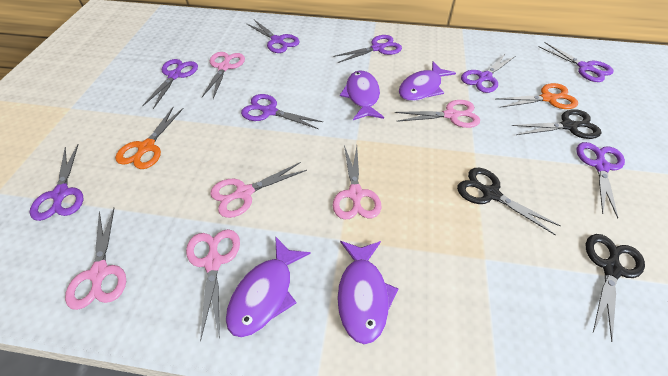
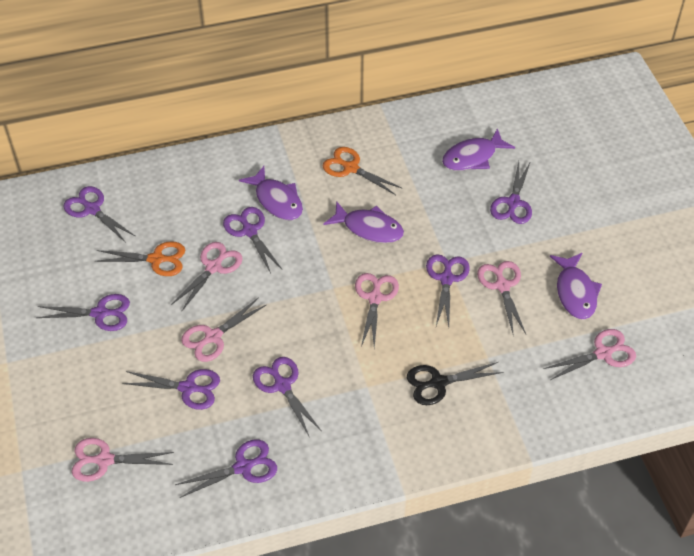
black scissors: 3 -> 1

